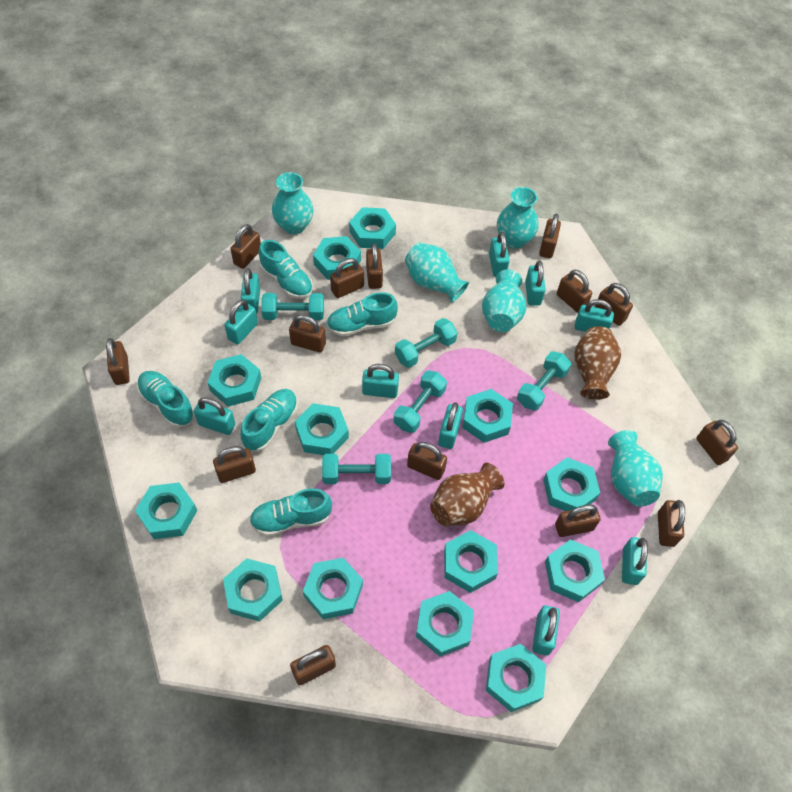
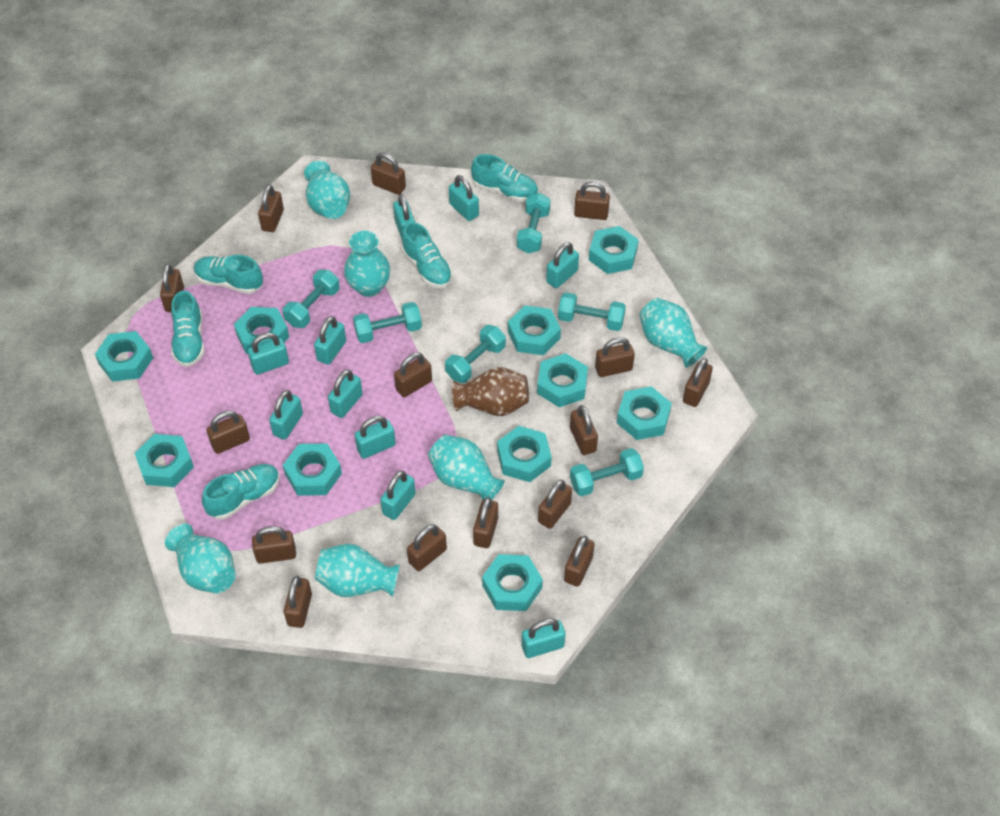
brown padlock: 14 -> 15
brown vase: 2 -> 1
turquoise dumbbell: 5 -> 6
turquoise nut: 13 -> 10
turquoise vase: 5 -> 6

